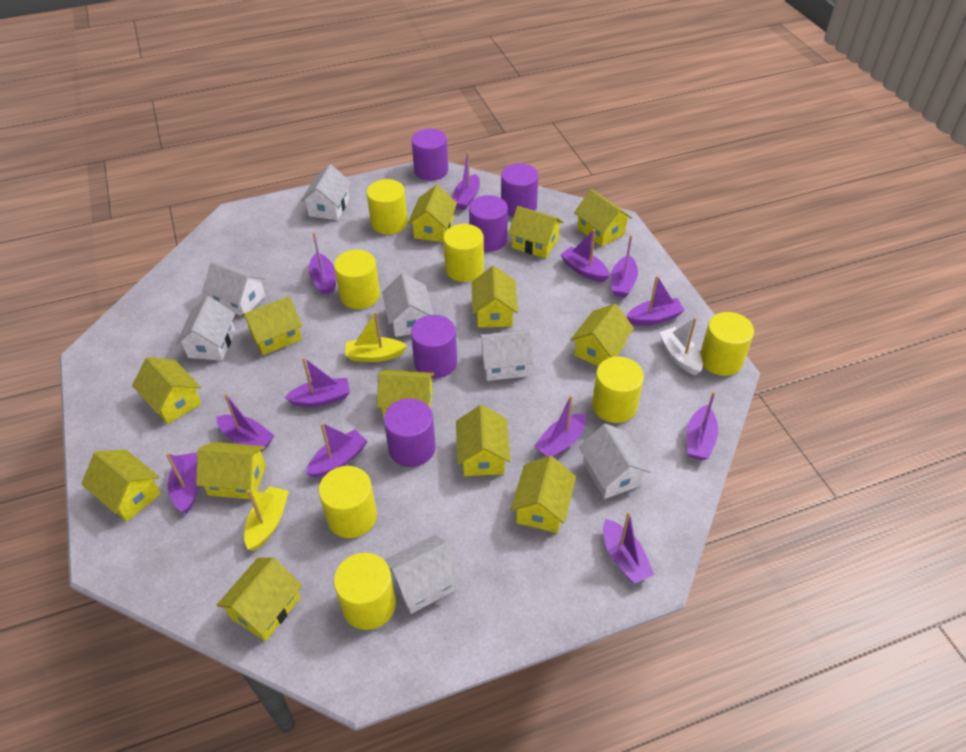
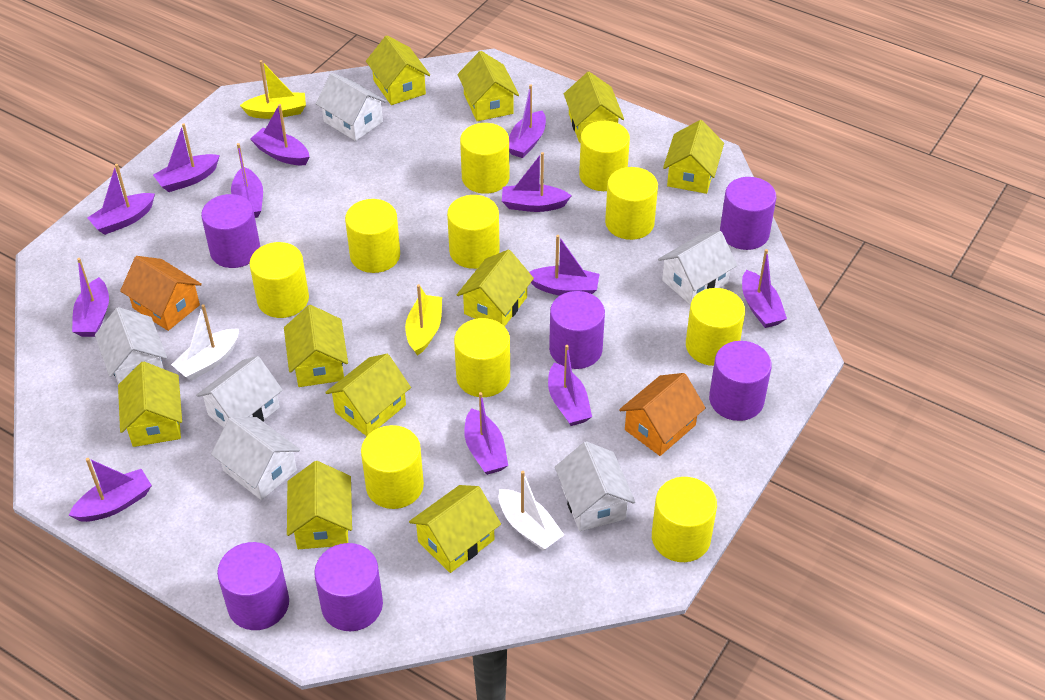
orange house: 0 -> 2
purple cylinder: 5 -> 6
white boat: 1 -> 2
white house: 7 -> 6
yellow cylinder: 7 -> 10
yellow house: 13 -> 10

